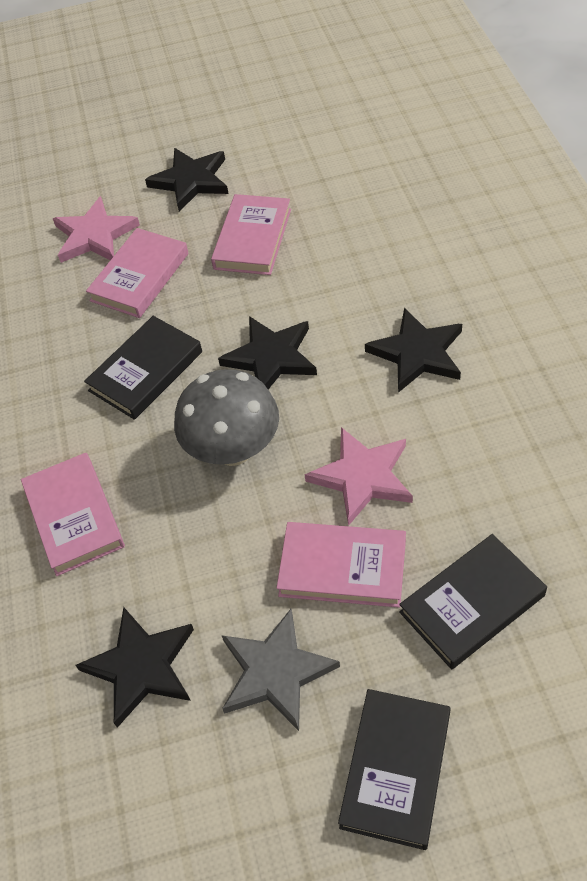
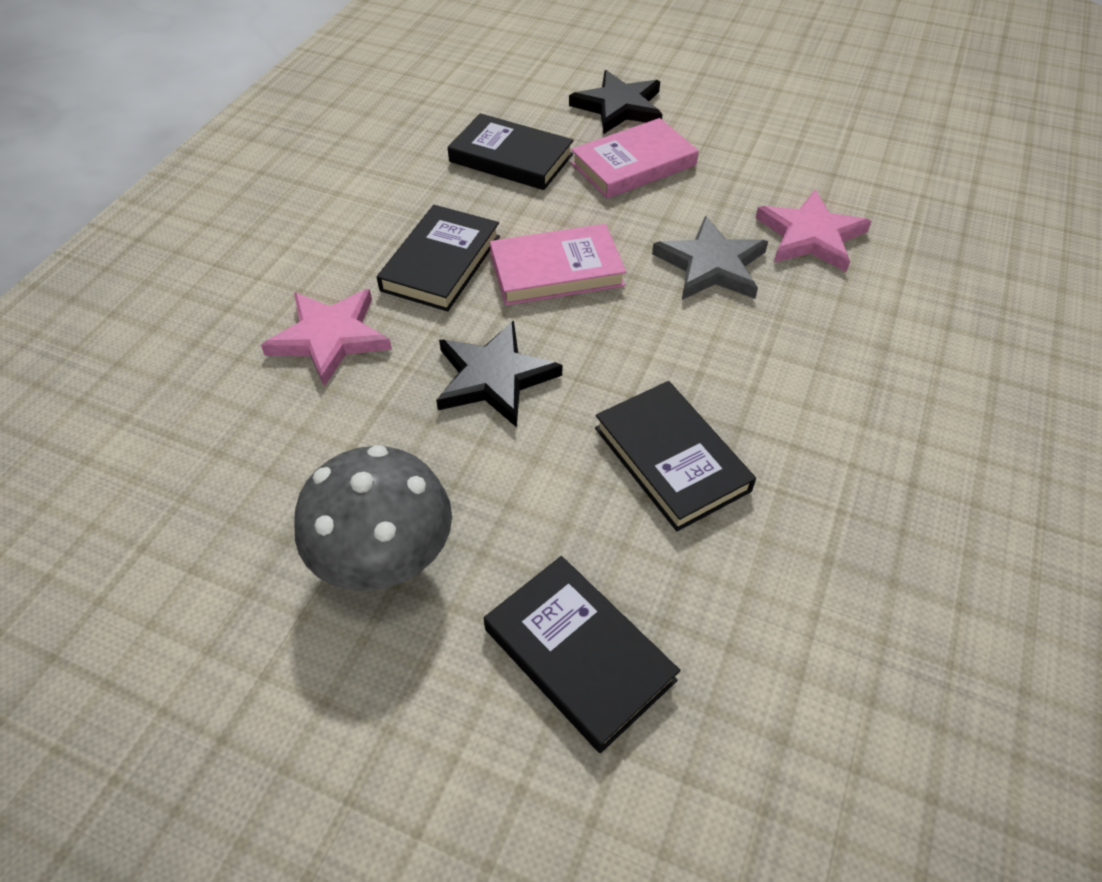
black book: 3 -> 4
black star: 4 -> 2
pink book: 4 -> 2

